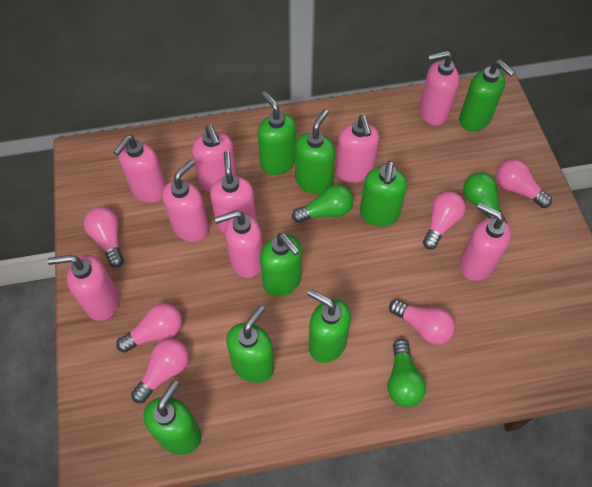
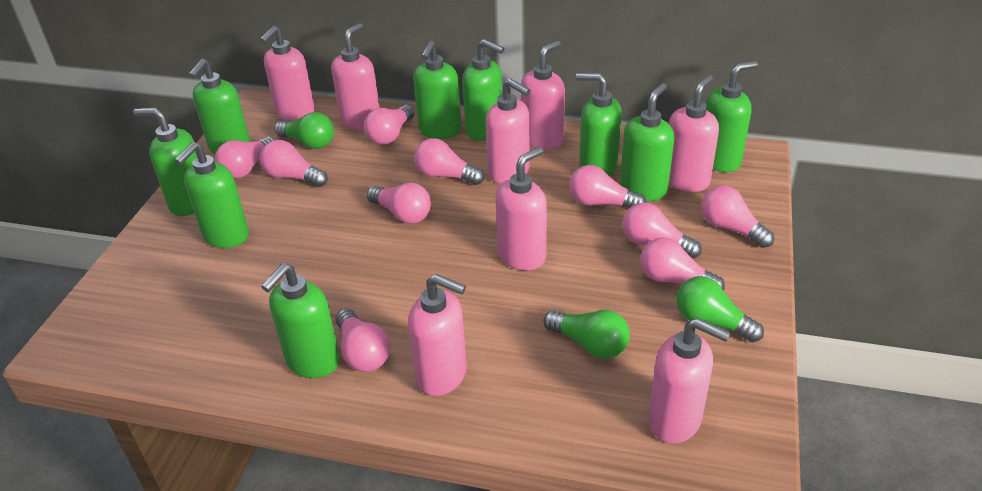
green soap dispenser: 8 -> 9
pink light bulb: 6 -> 10
pink soap dispenser: 9 -> 8

